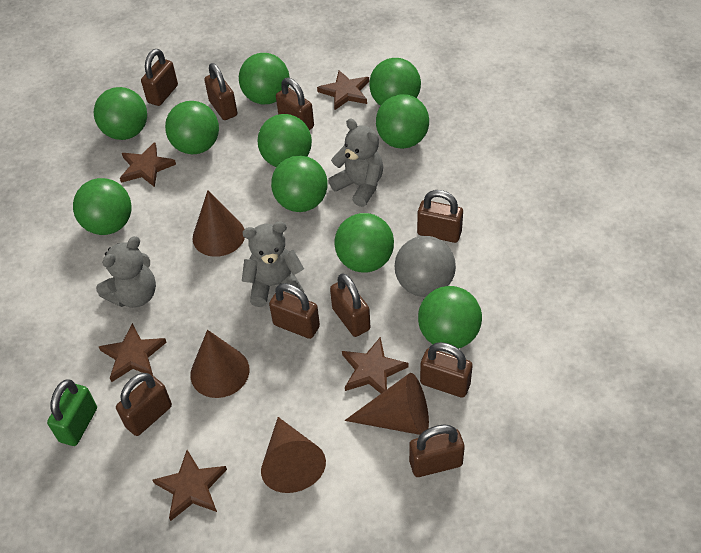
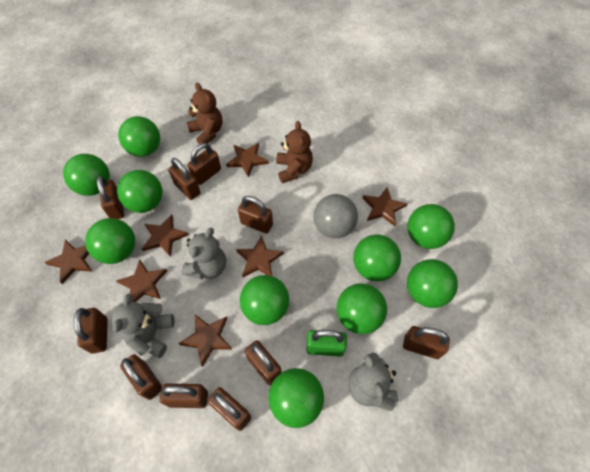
brown cone: 4 -> 0
brown padlock: 9 -> 10
brown star: 5 -> 7
brown teddy bear: 0 -> 2

